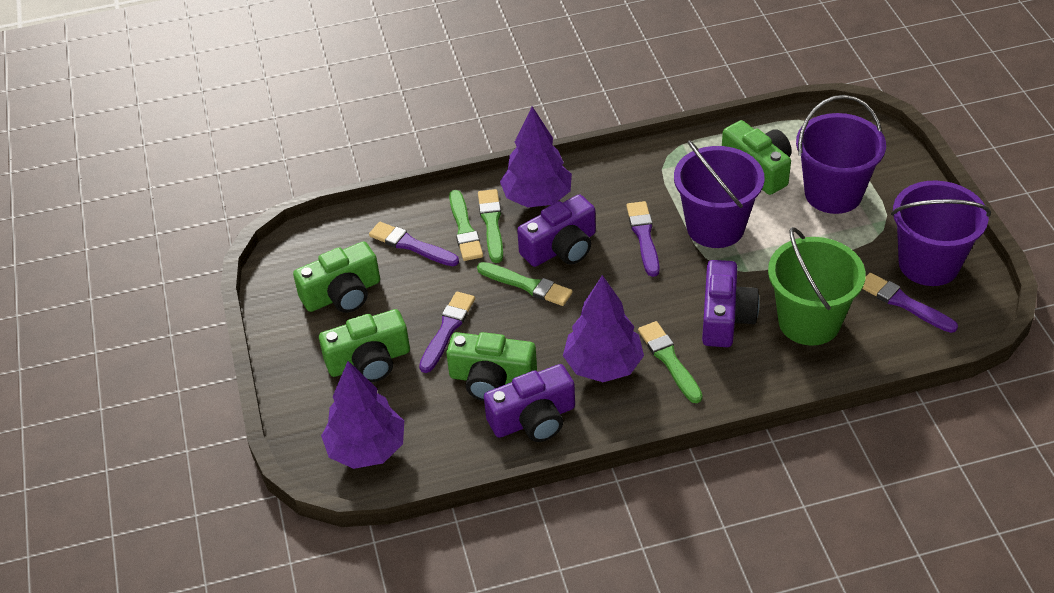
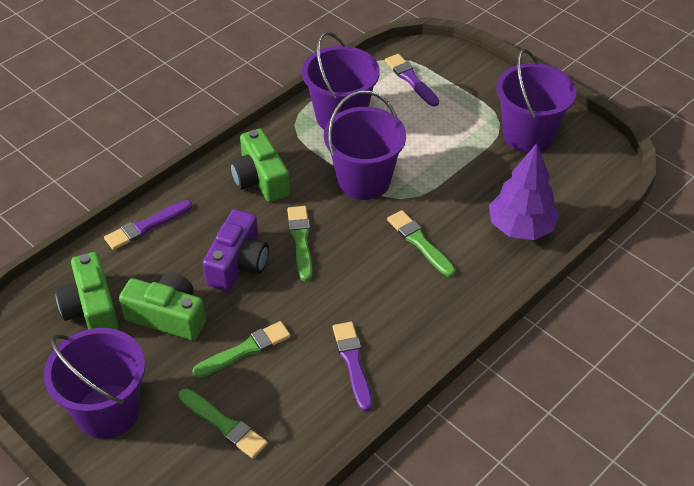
green bucket: 1 -> 0
green camera: 4 -> 3
purple brush: 4 -> 3
purple bucket: 3 -> 4
purple camera: 3 -> 1
purple tree: 3 -> 1

